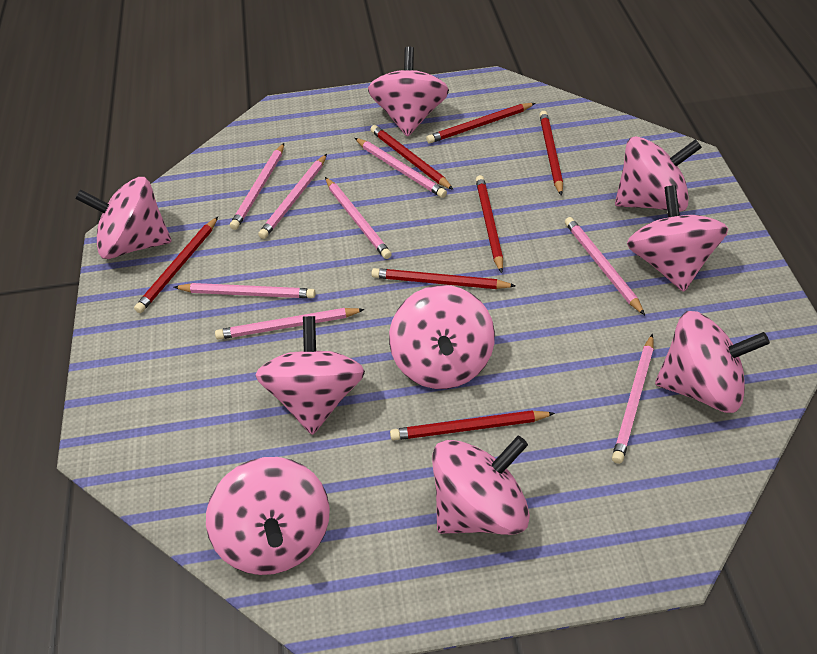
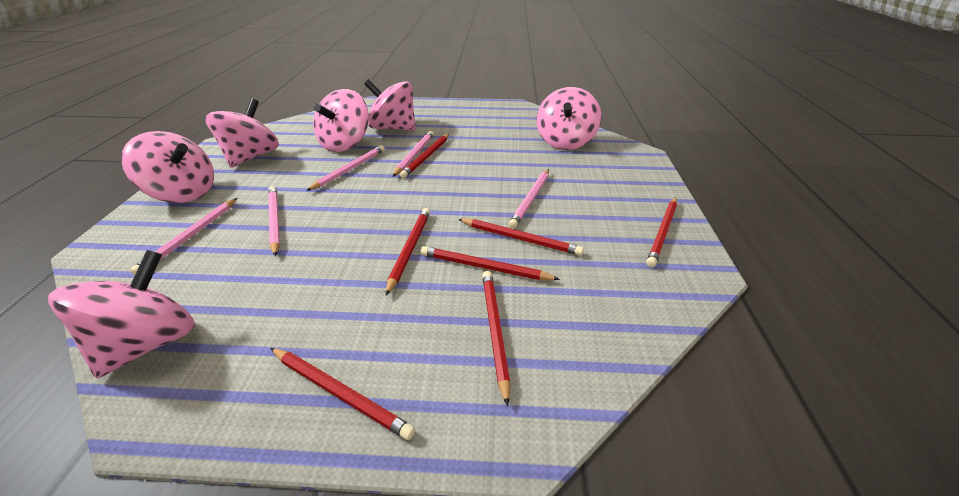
pink pencil: 8 -> 5
pink spinning top: 9 -> 6

